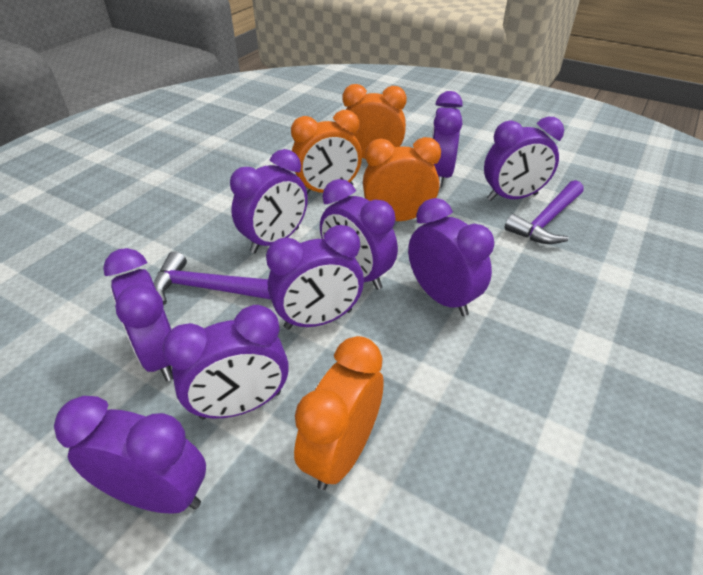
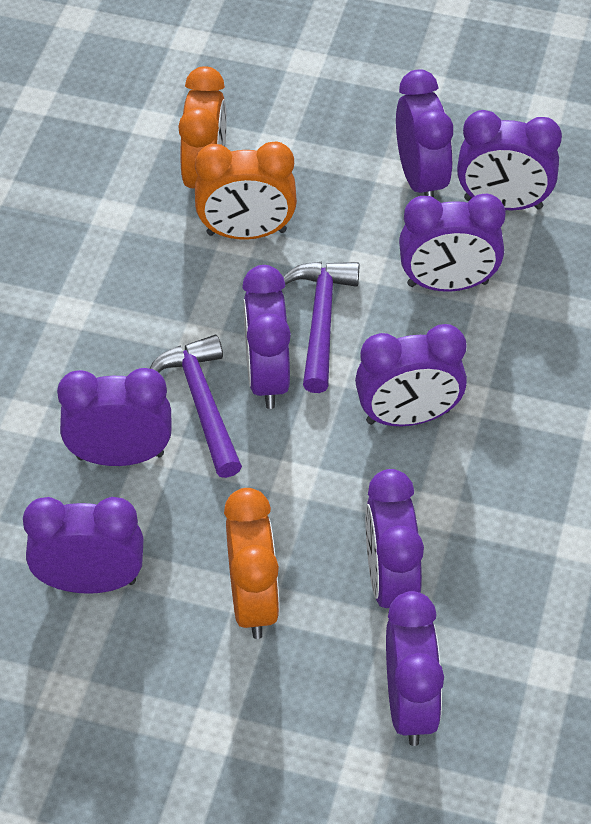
orange clock: 4 -> 3

